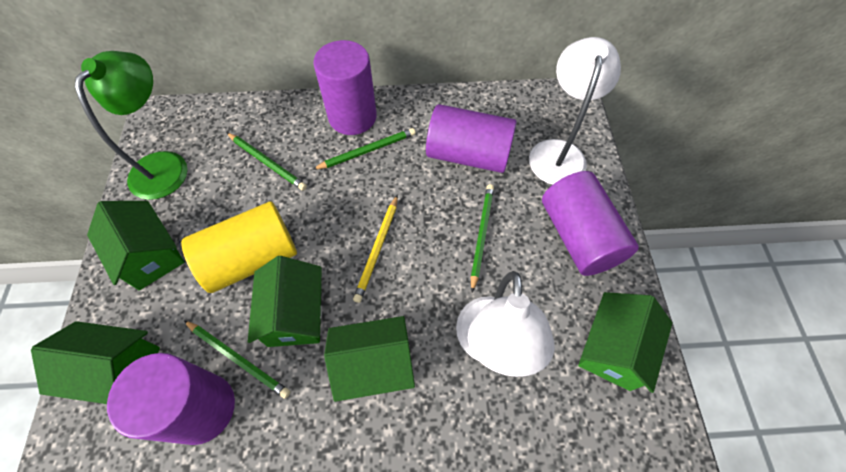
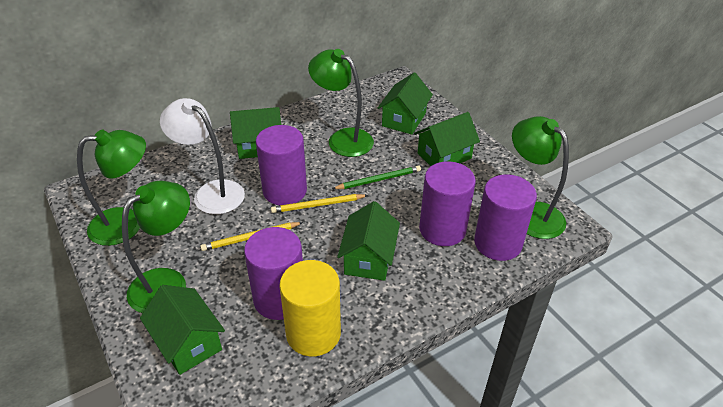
green lamp: 1 -> 4
green pencil: 4 -> 1
white lamp: 2 -> 1
yellow pencil: 1 -> 2

